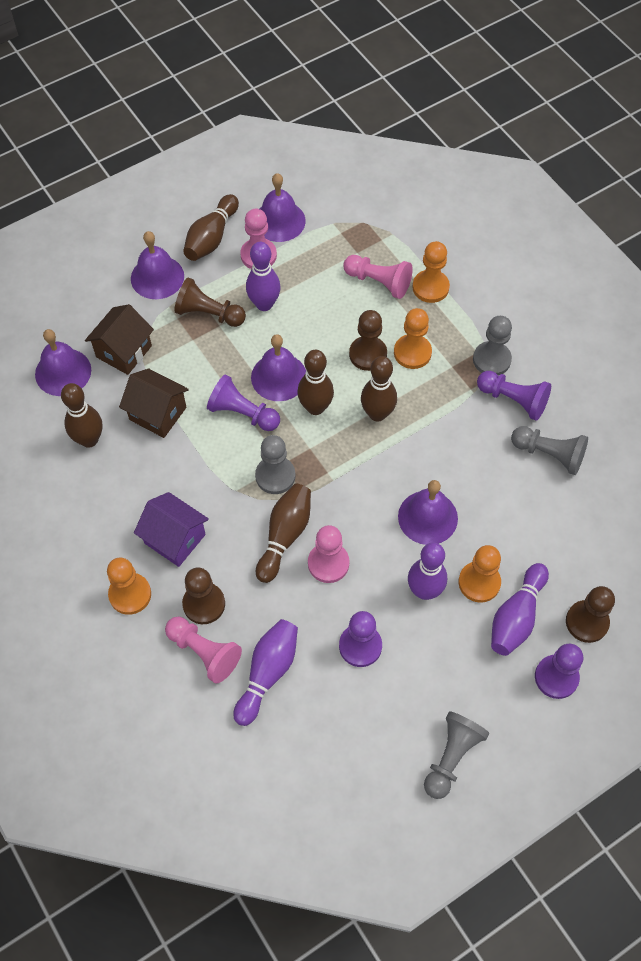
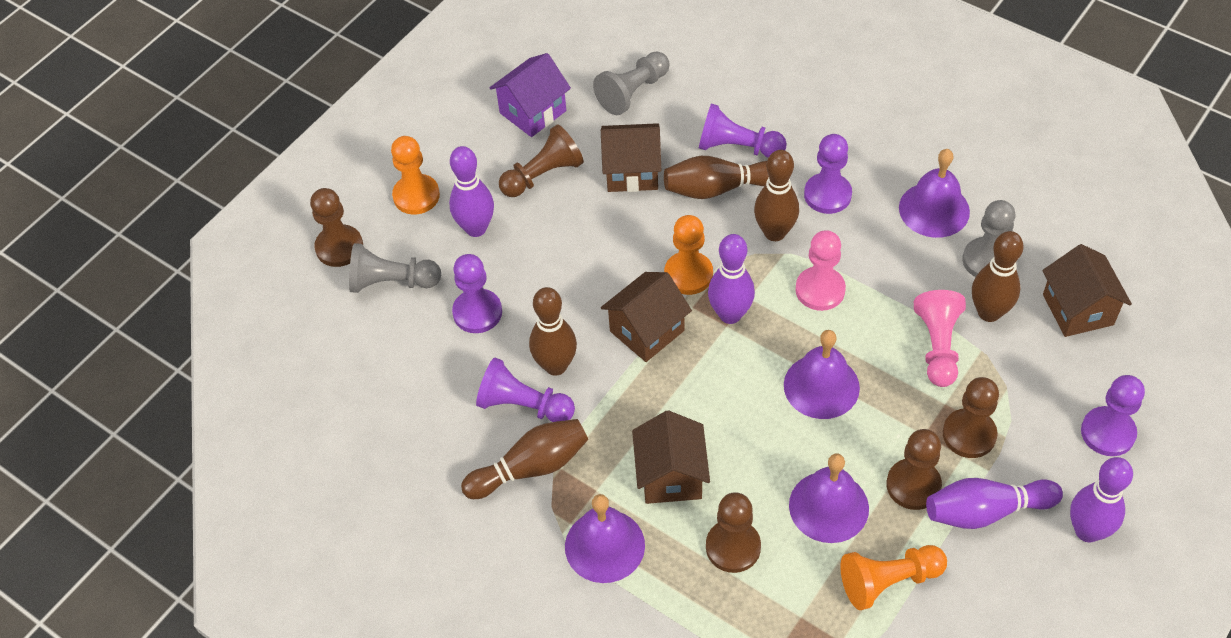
brown house: 2 -> 4
brown pawn: 4 -> 5
grey pawn: 4 -> 3
orange pawn: 4 -> 3
pink pawn: 4 -> 2
purple bell: 5 -> 4
purple pawn: 4 -> 5

